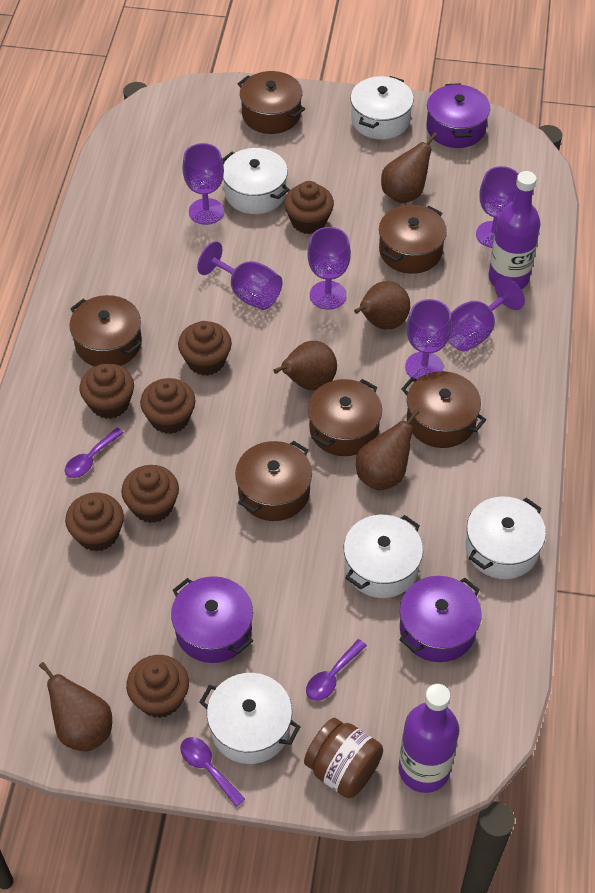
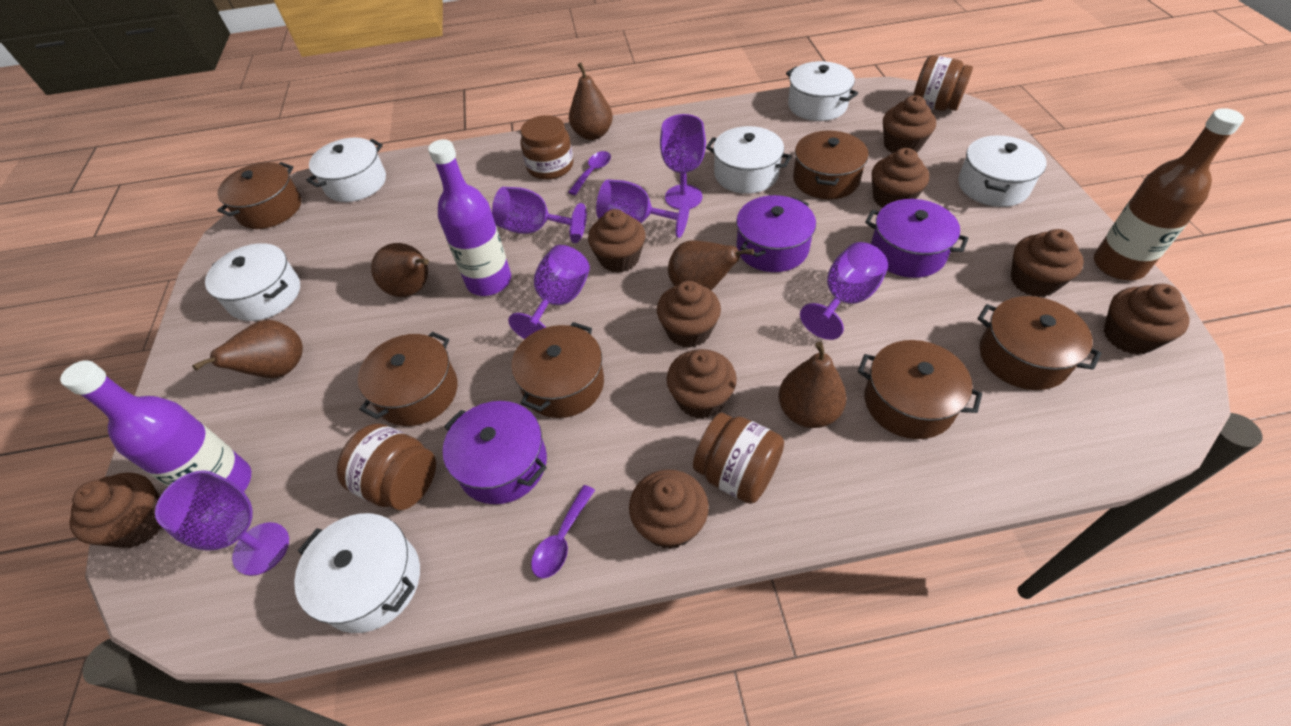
brown bottle: 0 -> 1
brown cupcake: 7 -> 9
brown jar: 1 -> 4
purple spoon: 3 -> 2
white pot: 5 -> 6

